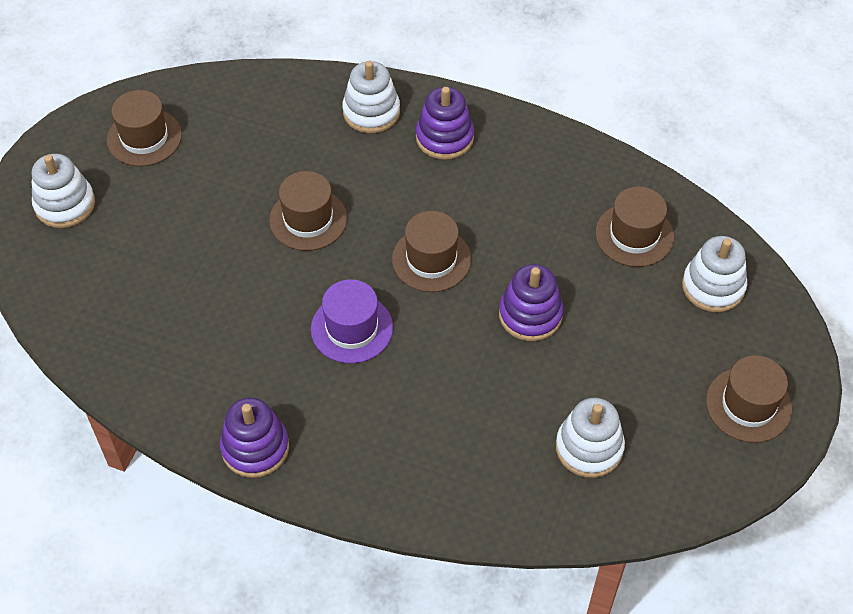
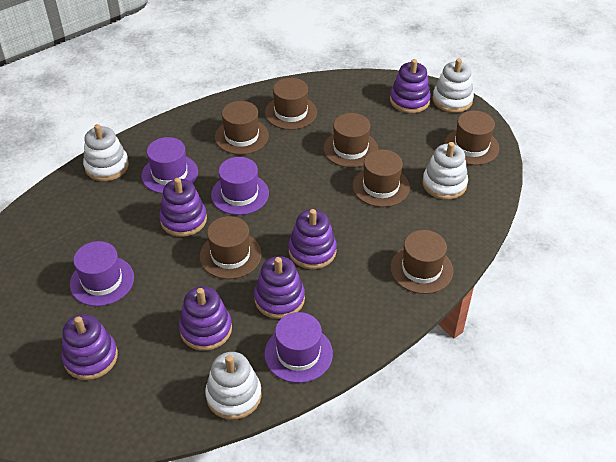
brown hat: 5 -> 7
purple hat: 1 -> 4
purple stacking toy: 3 -> 6

